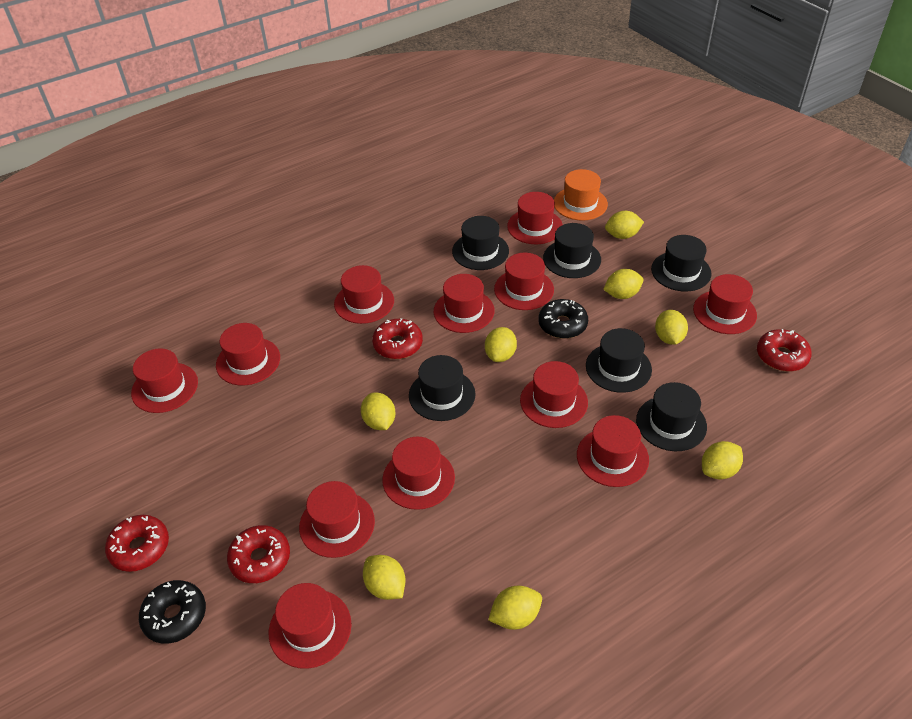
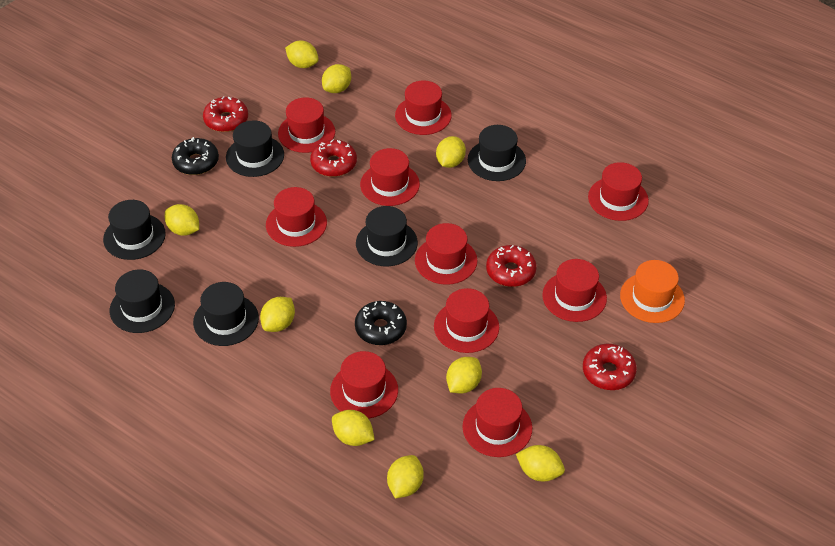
red hat: 12 -> 10
yellow lemon: 8 -> 9

